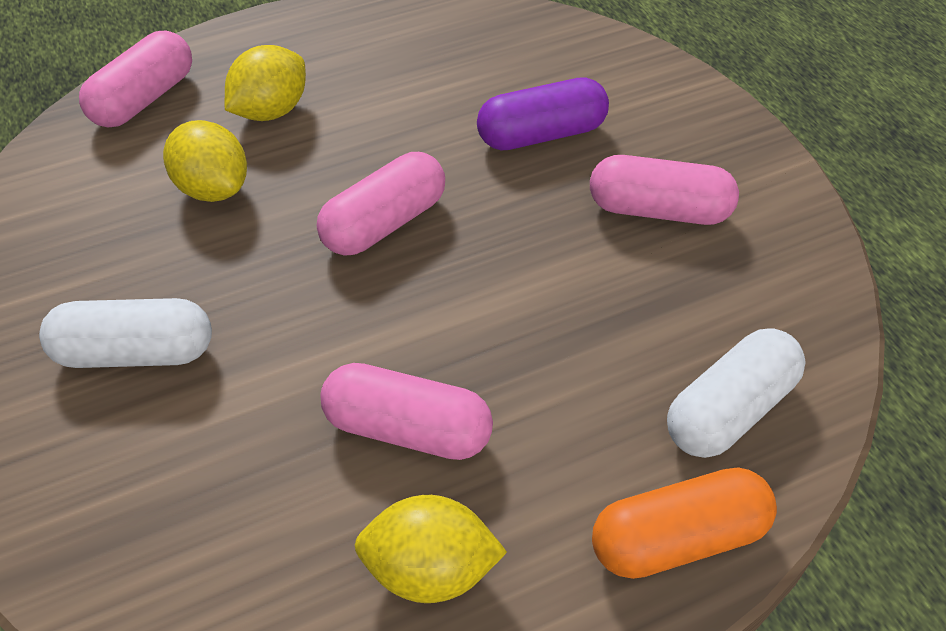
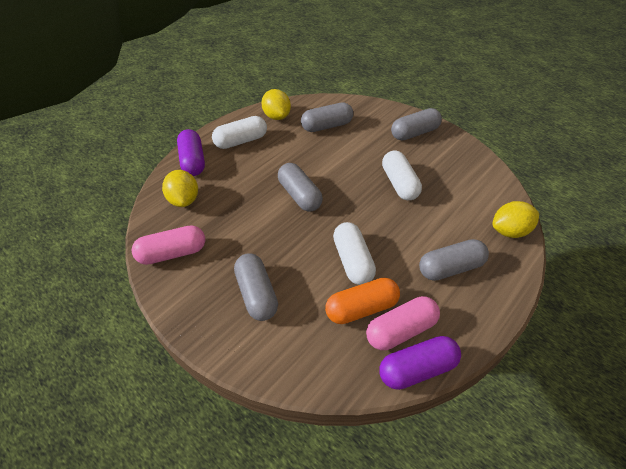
grey capsule: 0 -> 5
pink capsule: 4 -> 2
purple capsule: 1 -> 2
white capsule: 2 -> 3

